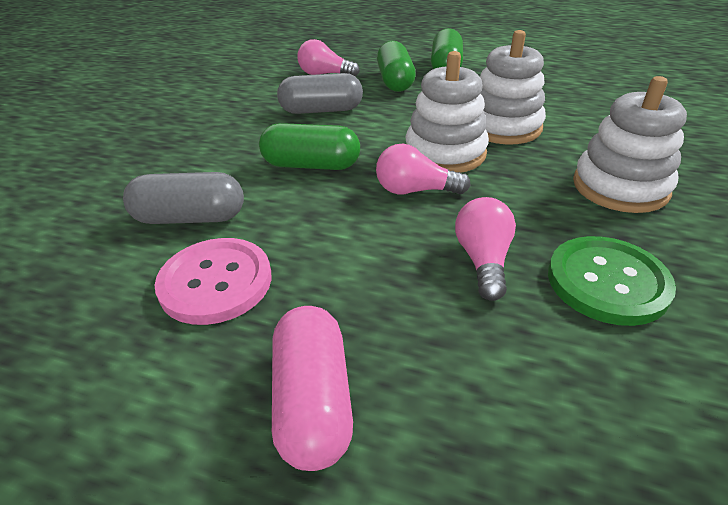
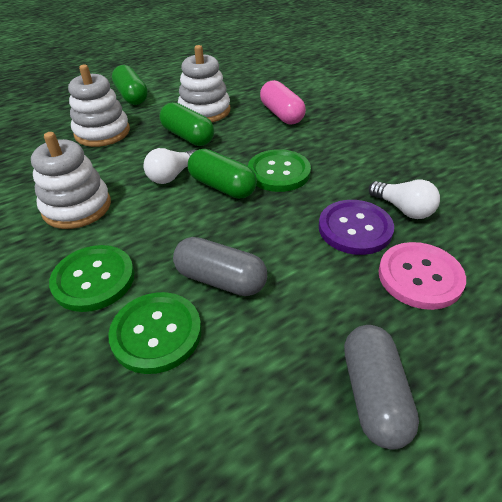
green button: 1 -> 3
pink light bulb: 3 -> 0
purple button: 0 -> 1
white light bulb: 0 -> 2

